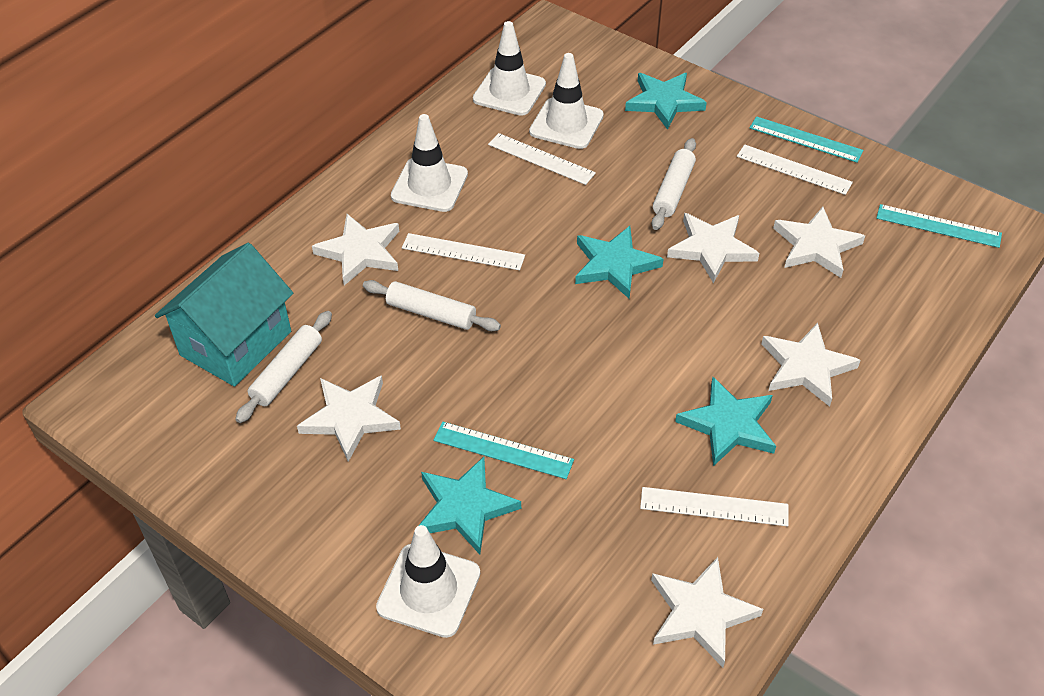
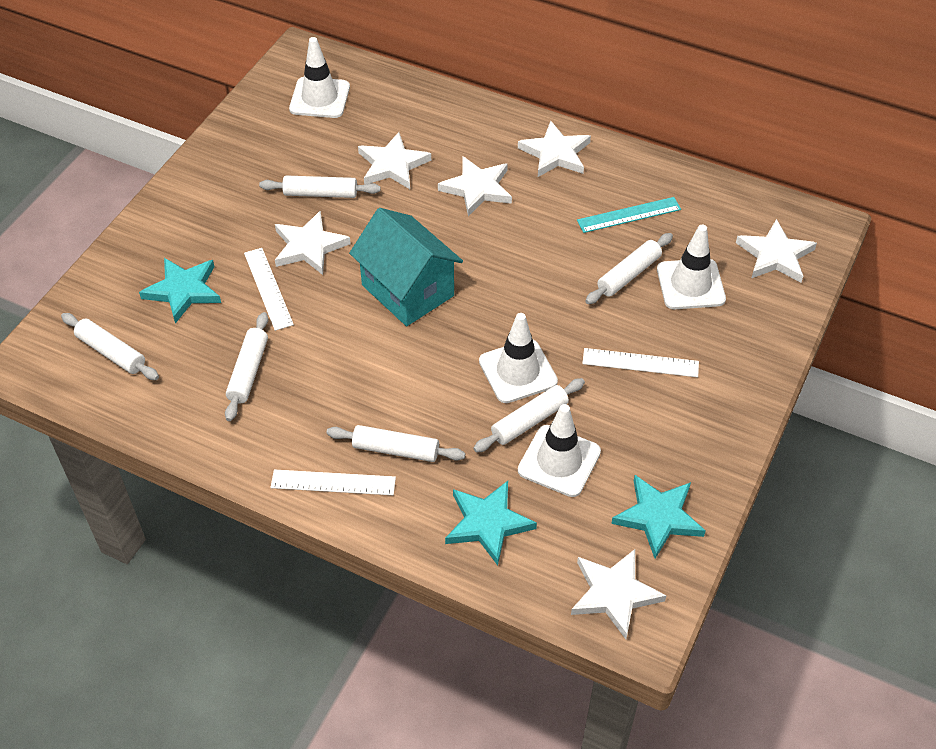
turquoise ruler: 3 -> 1
turquoise star: 4 -> 3
white rolling pin: 3 -> 6
white ruler: 4 -> 3

